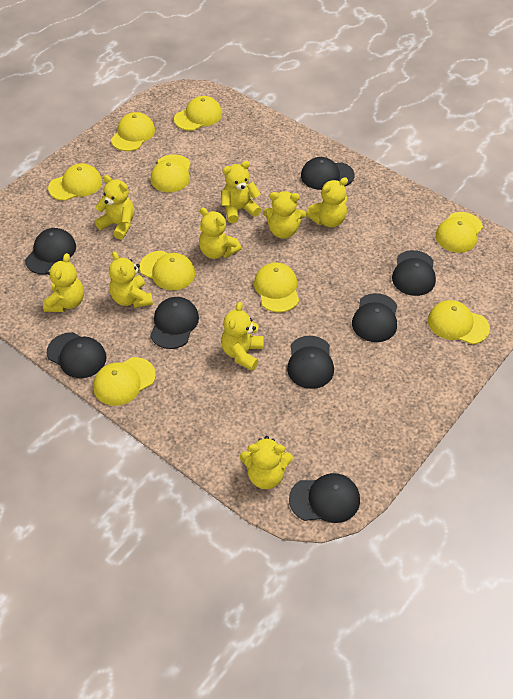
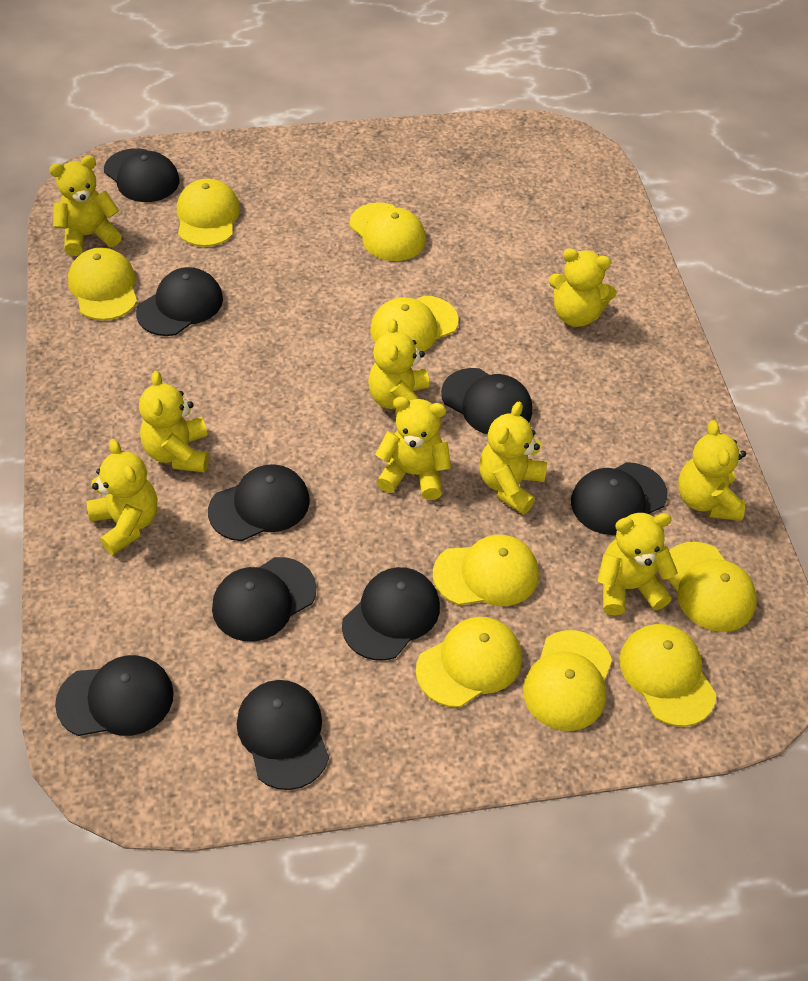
black cap: 8 -> 9

